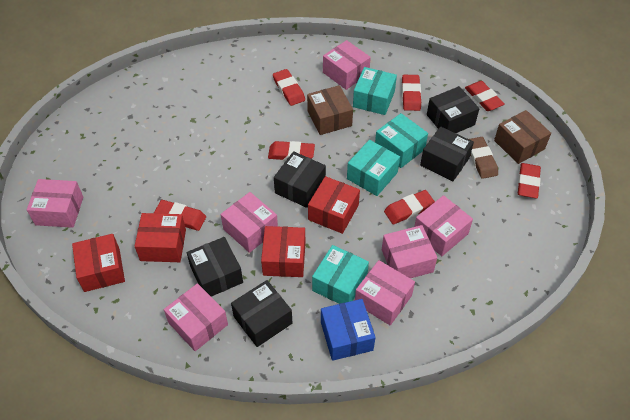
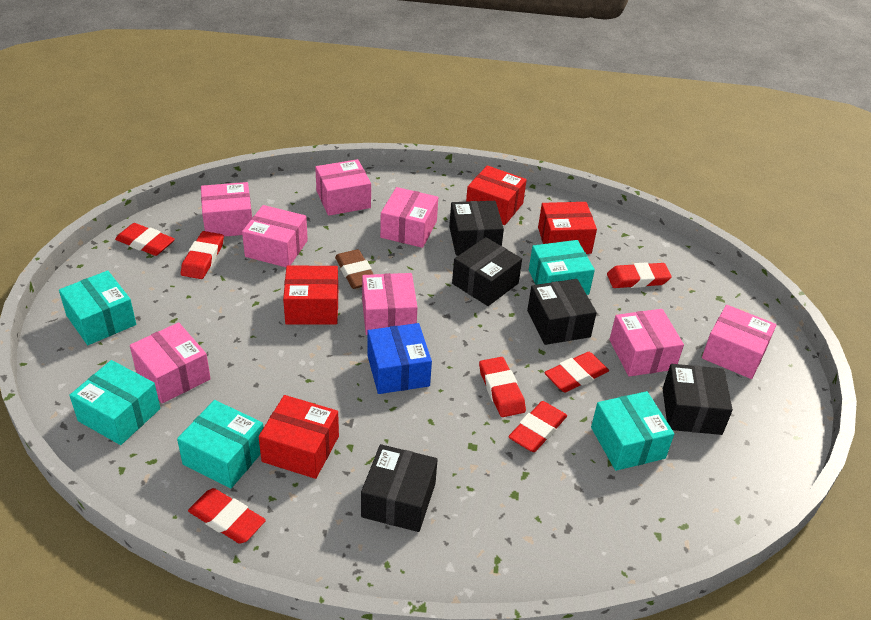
brown box: 2 -> 0
pink box: 7 -> 8
turquoise box: 4 -> 5

